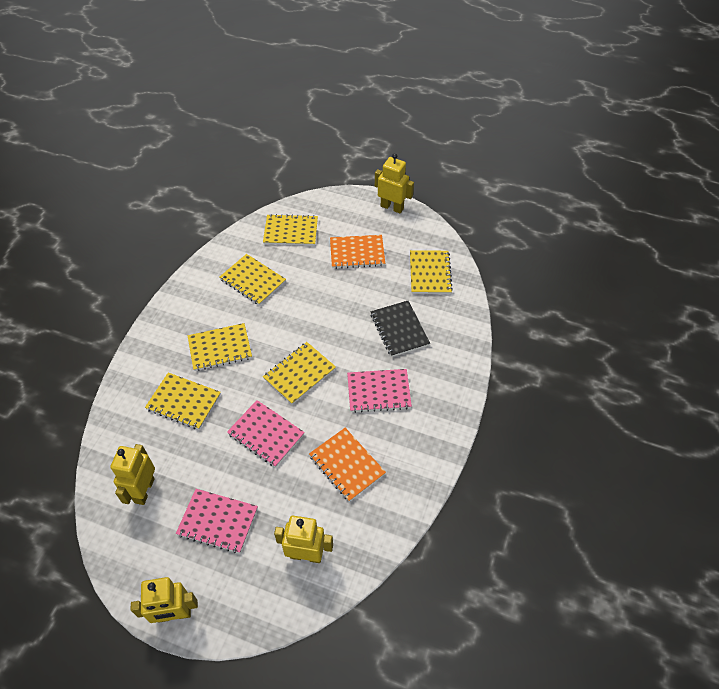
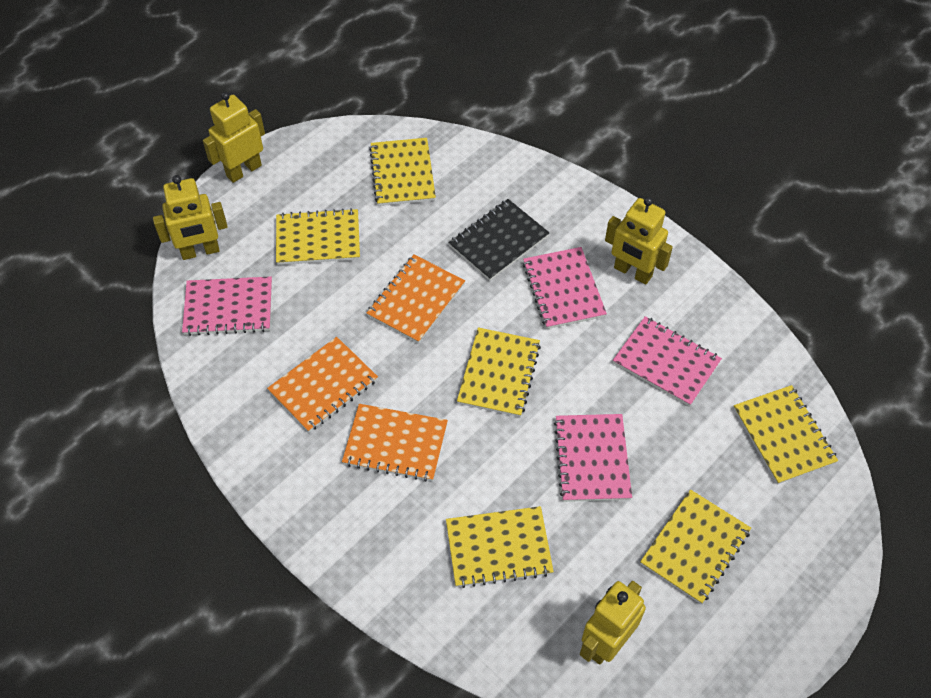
orange notebook: 2 -> 3
pink notebook: 3 -> 4

